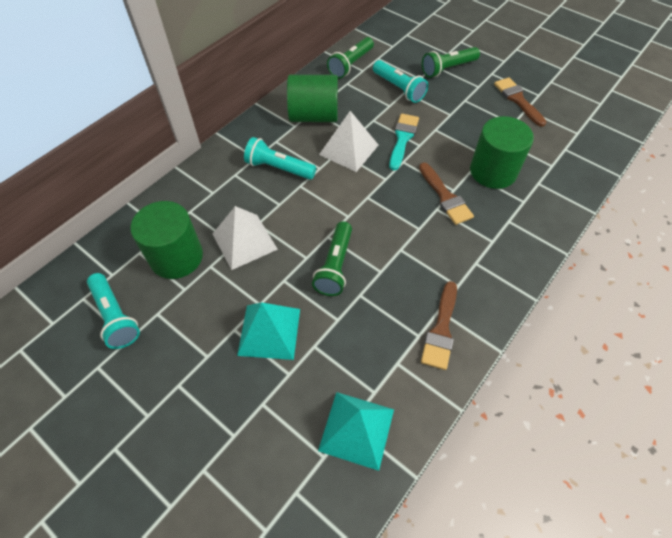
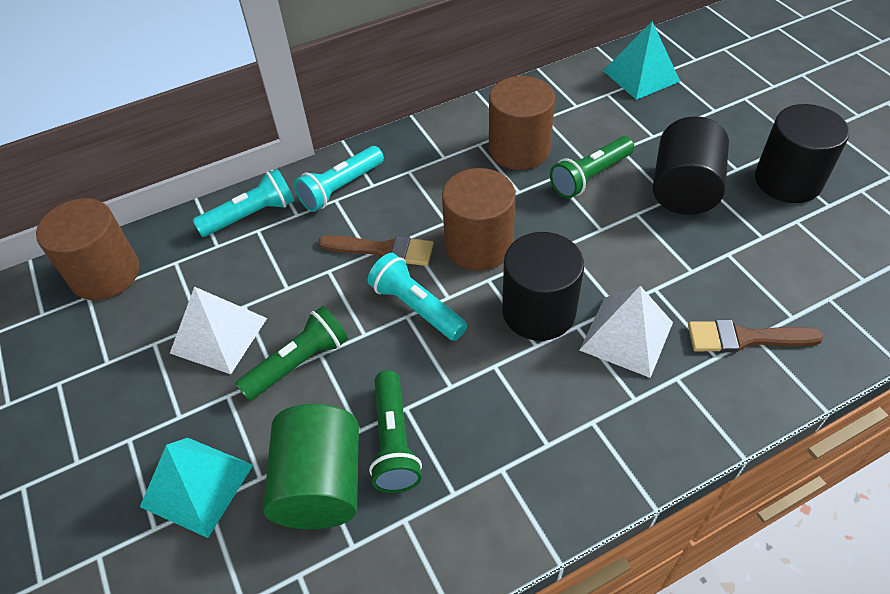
black cylinder: 0 -> 3
brown brush: 3 -> 2
brown cylinder: 0 -> 3
green cylinder: 3 -> 1
turquoise brush: 1 -> 0

